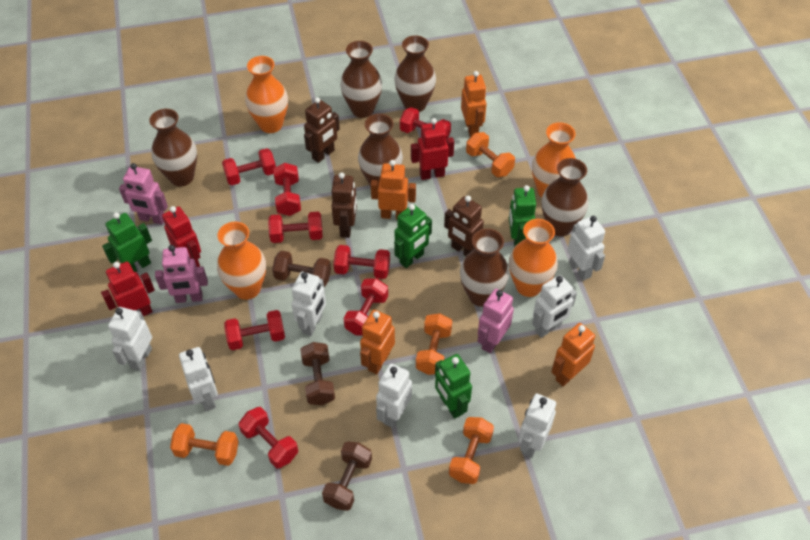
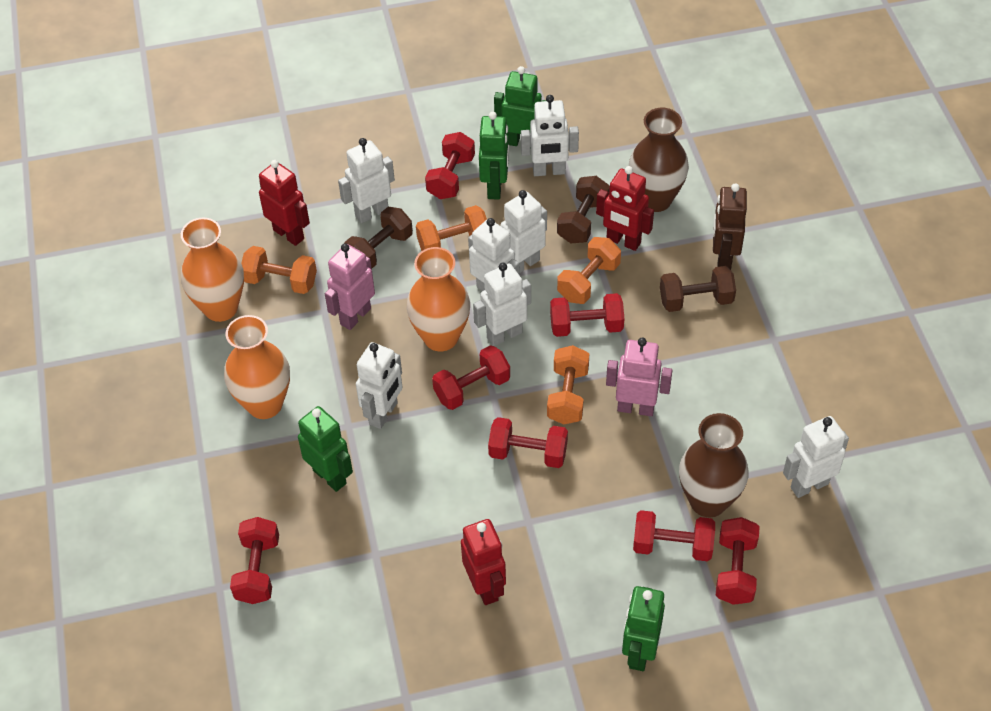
brown robot: 3 -> 1
brown vase: 6 -> 2
orange robot: 4 -> 0
orange vase: 4 -> 3
pink robot: 3 -> 2
red dumbbell: 8 -> 7

